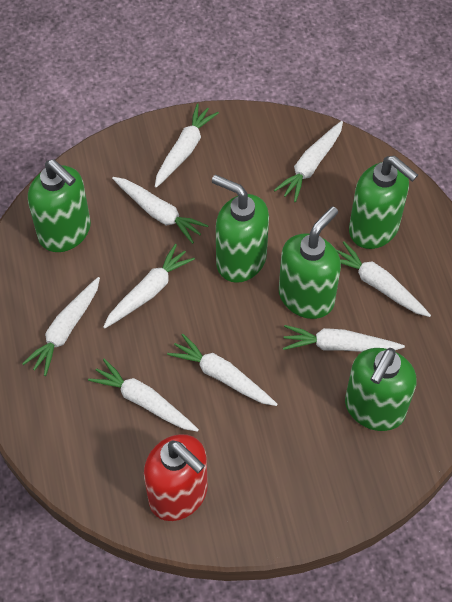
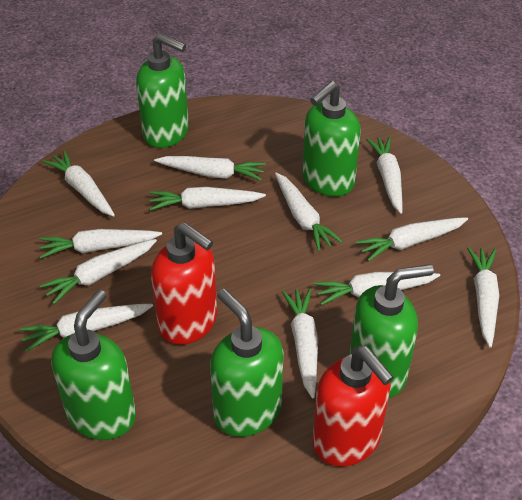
red soap dispenser: 1 -> 2
white carrot: 9 -> 12

